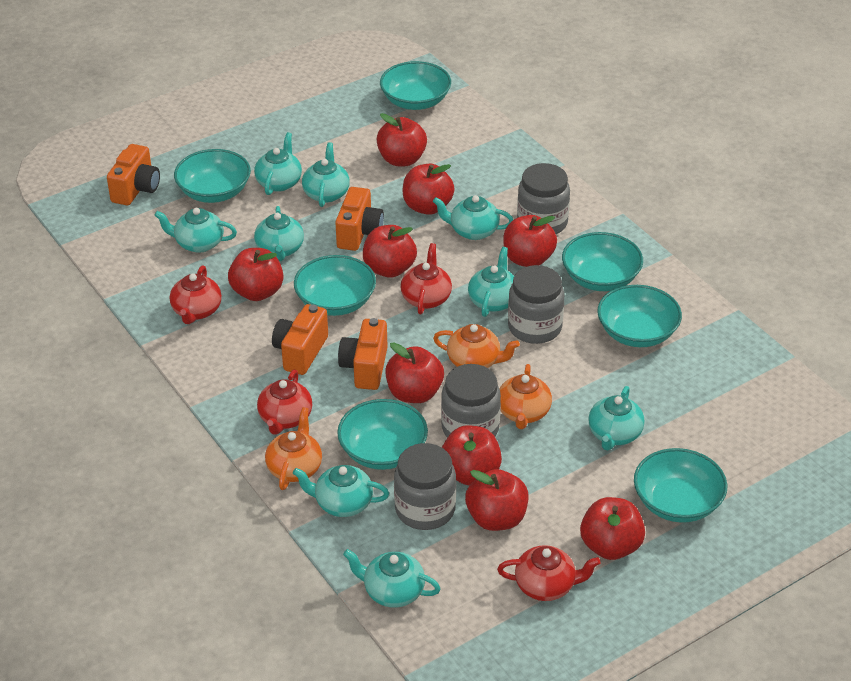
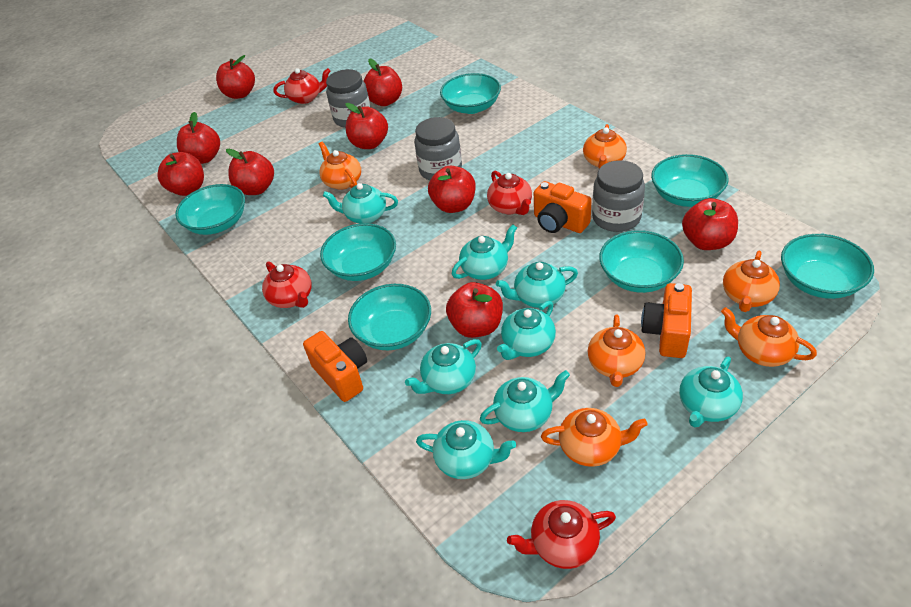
grey jar: 4 -> 3
orange camera: 4 -> 3
orange teapot: 3 -> 6
turquoise teapot: 9 -> 8

